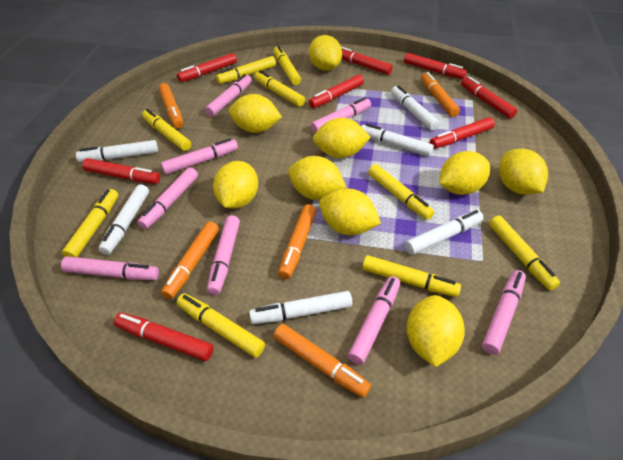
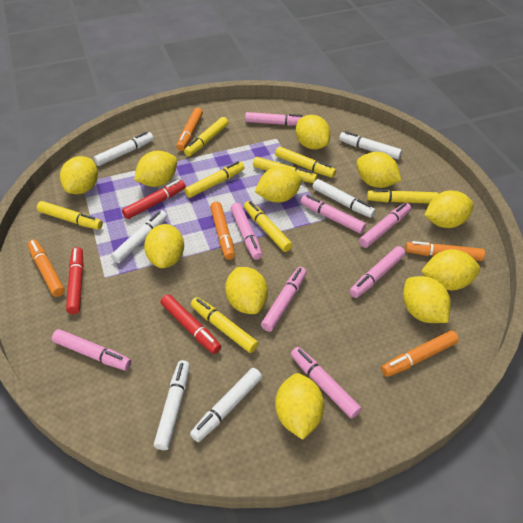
red marker: 8 -> 3
yellow lemon: 9 -> 11
yellow marker: 9 -> 8

